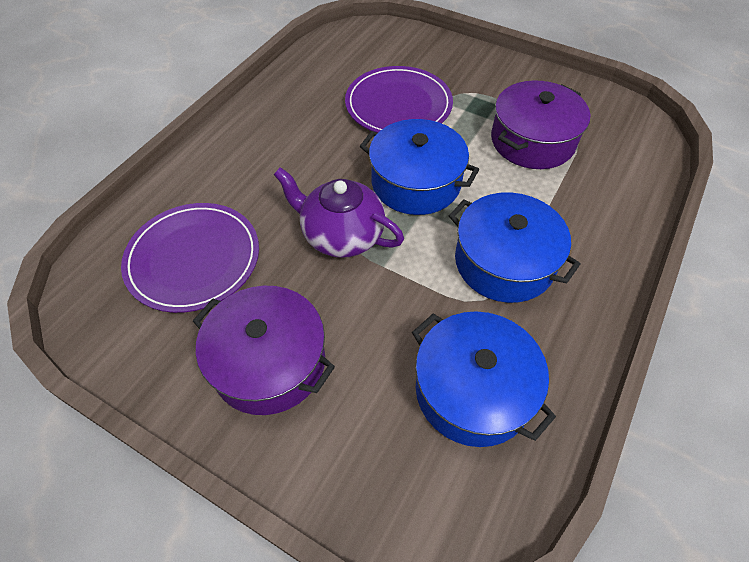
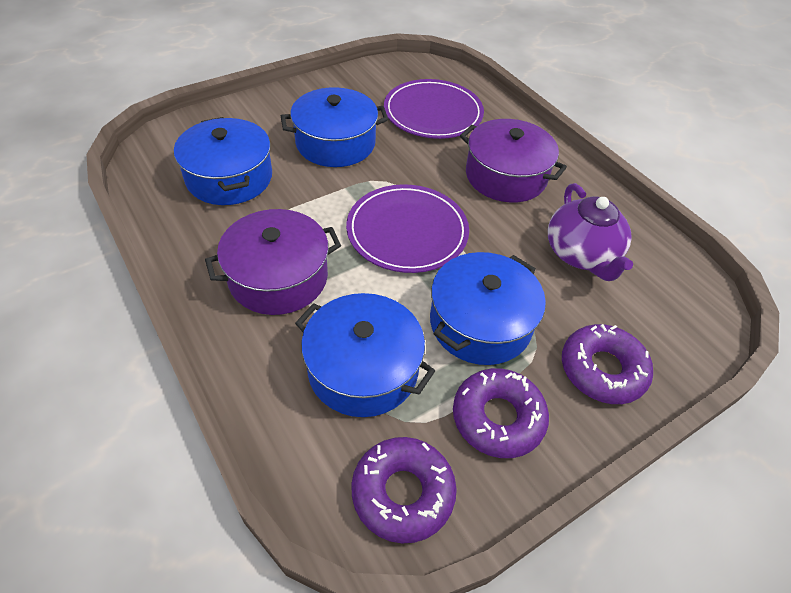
blue pot: 3 -> 4
purple donut: 0 -> 3

